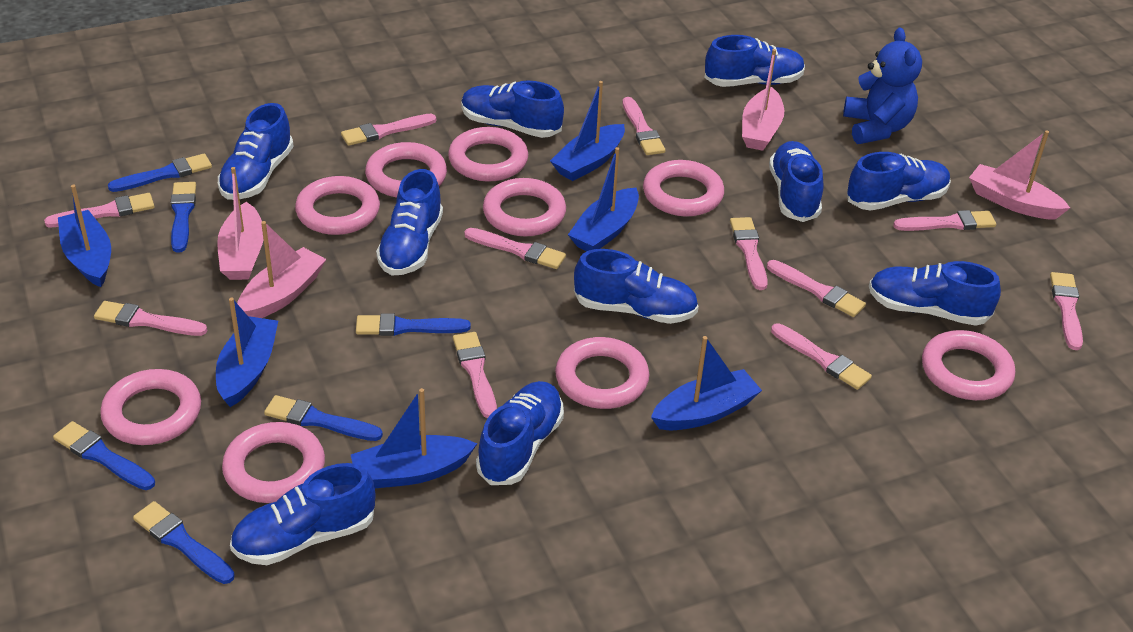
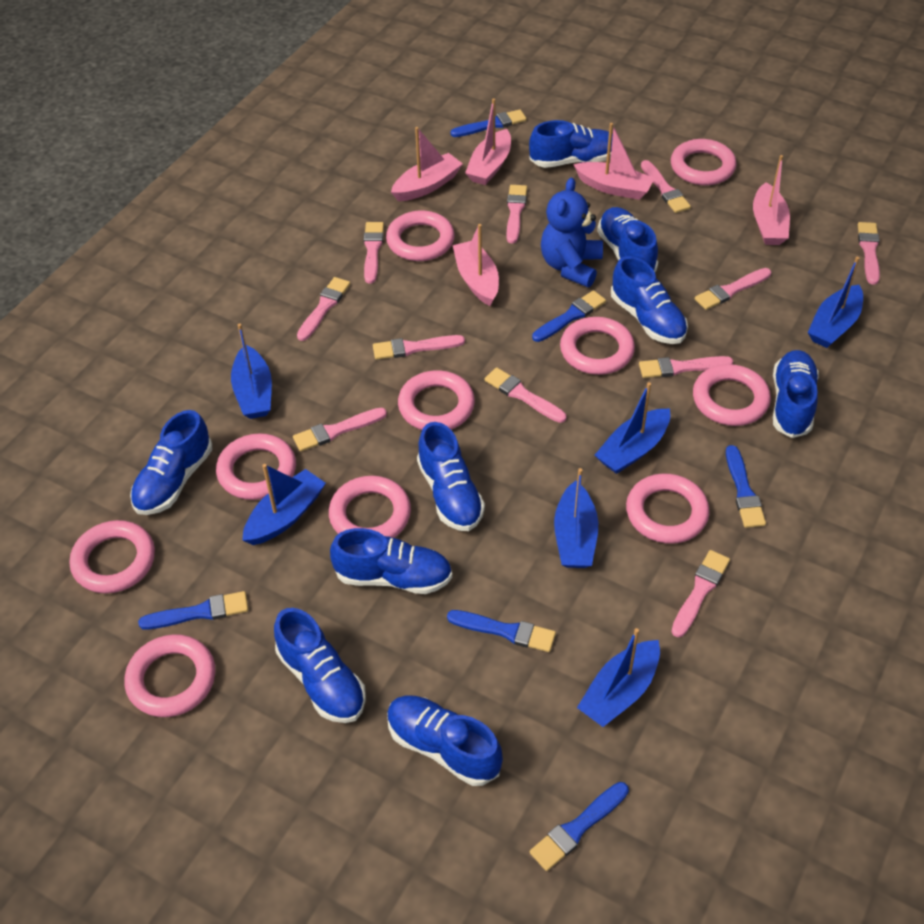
blue shoe: 10 -> 9
pink boat: 4 -> 5
pink ring: 9 -> 10

